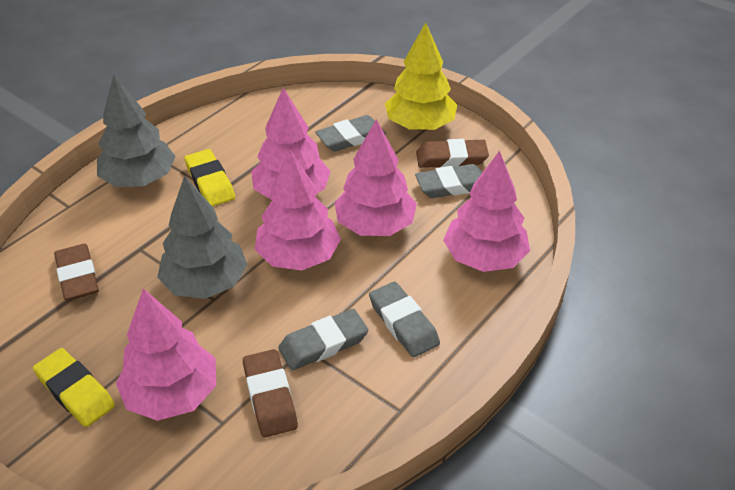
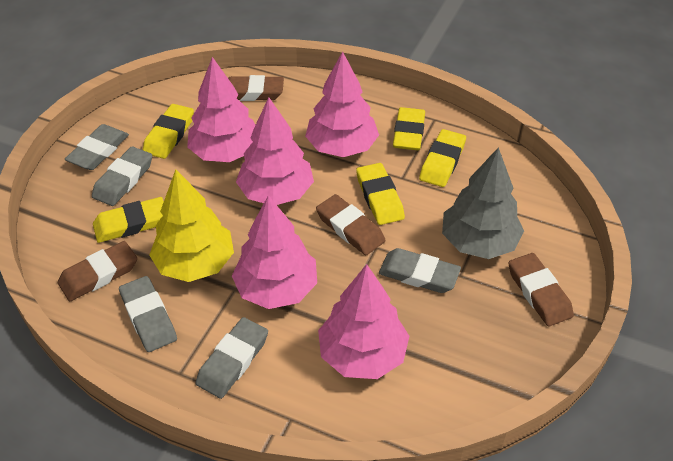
brown eraser: 3 -> 4
grey eraser: 4 -> 5
grey tree: 2 -> 1
yellow eraser: 2 -> 5

